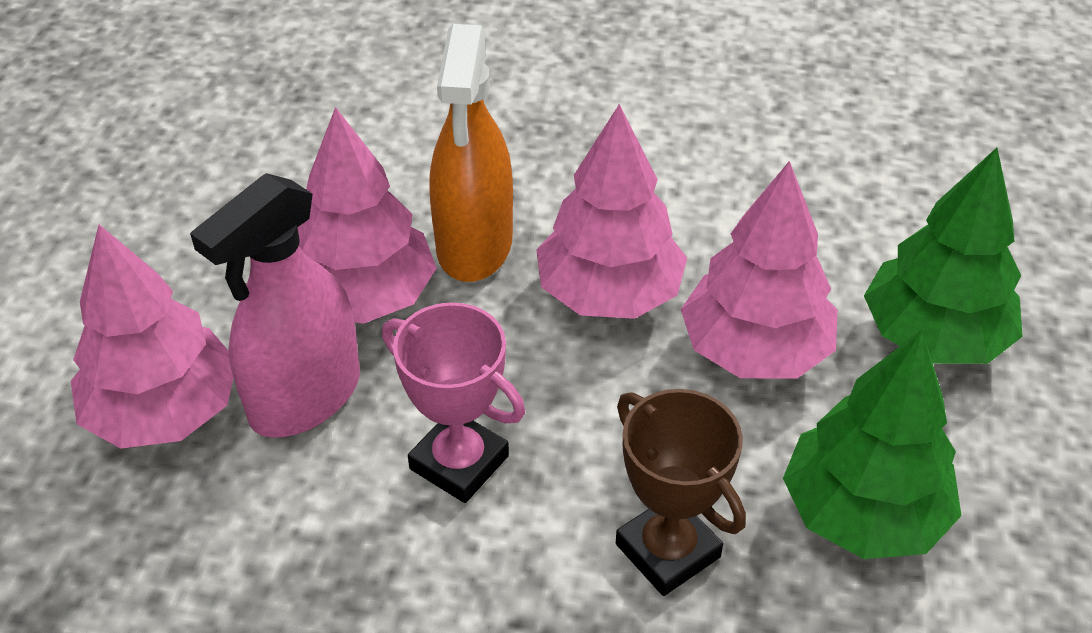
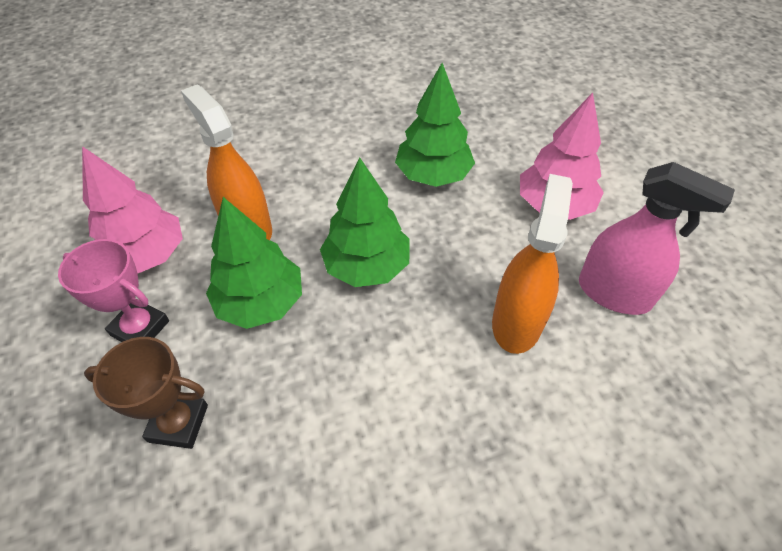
green tree: 2 -> 3
orange spray bottle: 1 -> 2
pink tree: 4 -> 2

